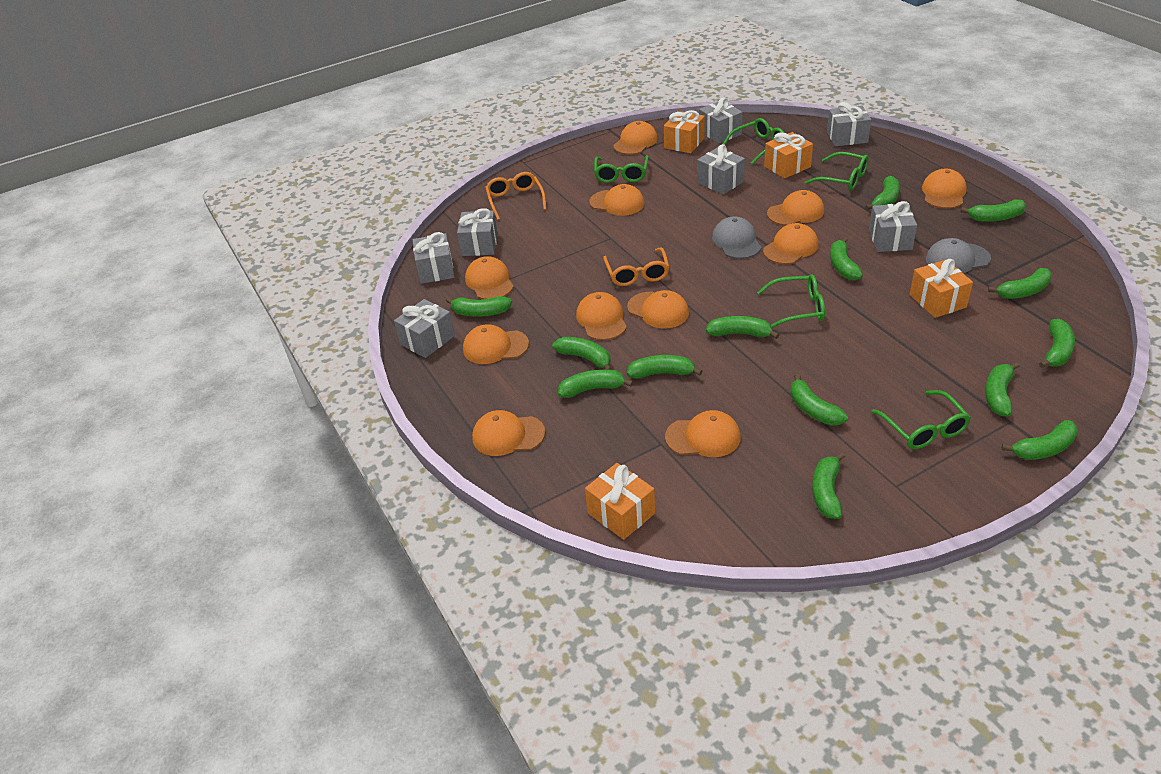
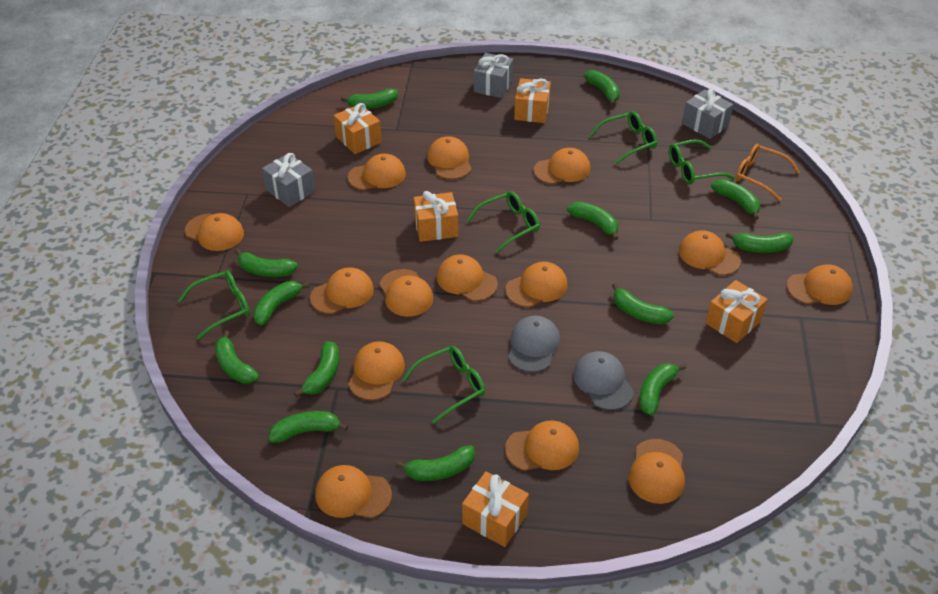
green banana: 14 -> 13
grey gift: 7 -> 3
orange cap: 11 -> 14
orange gift: 4 -> 5
orange glasses: 2 -> 1

